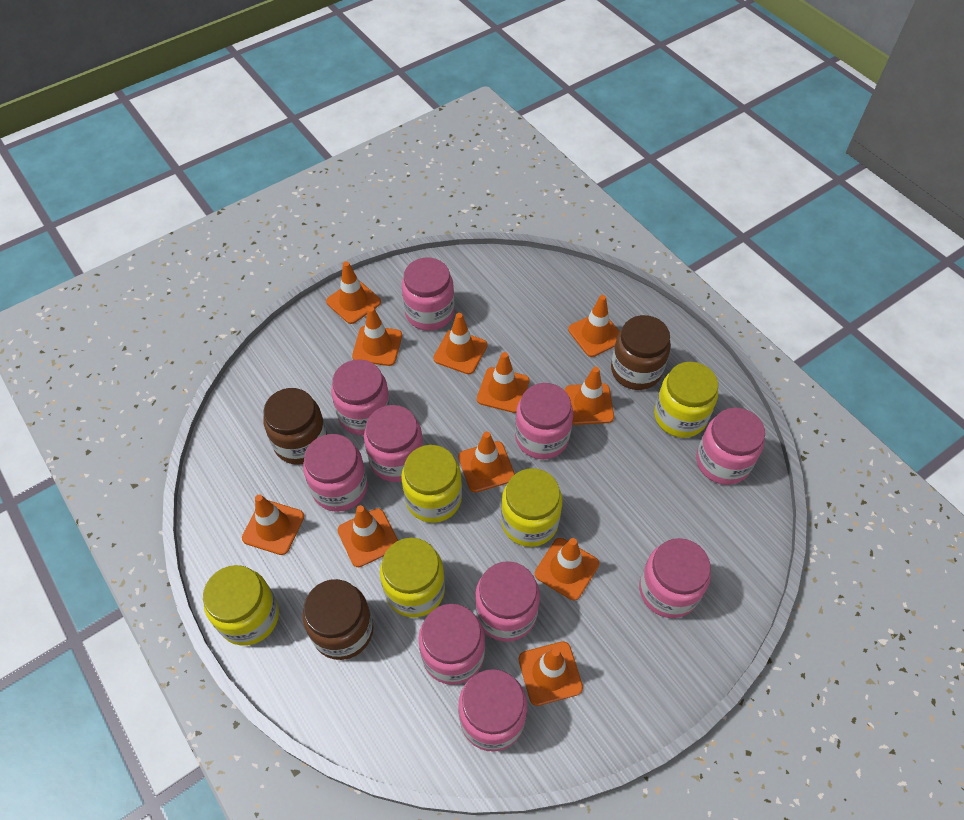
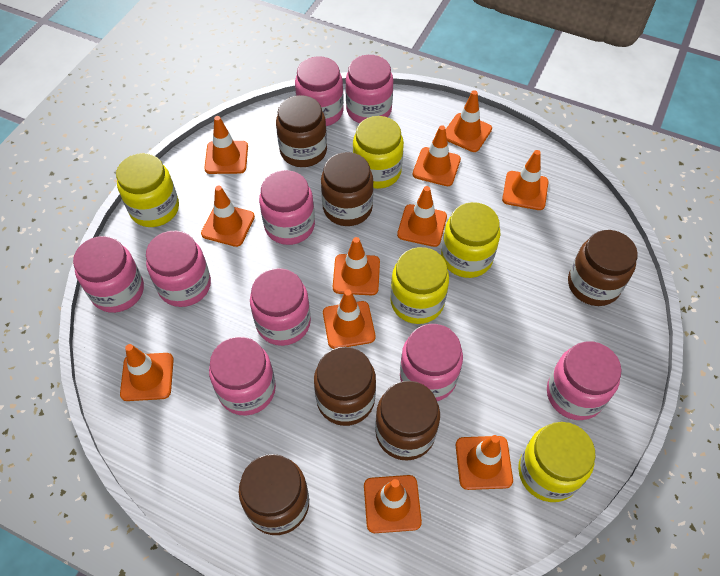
brown jar: 3 -> 6
pink jar: 10 -> 9

